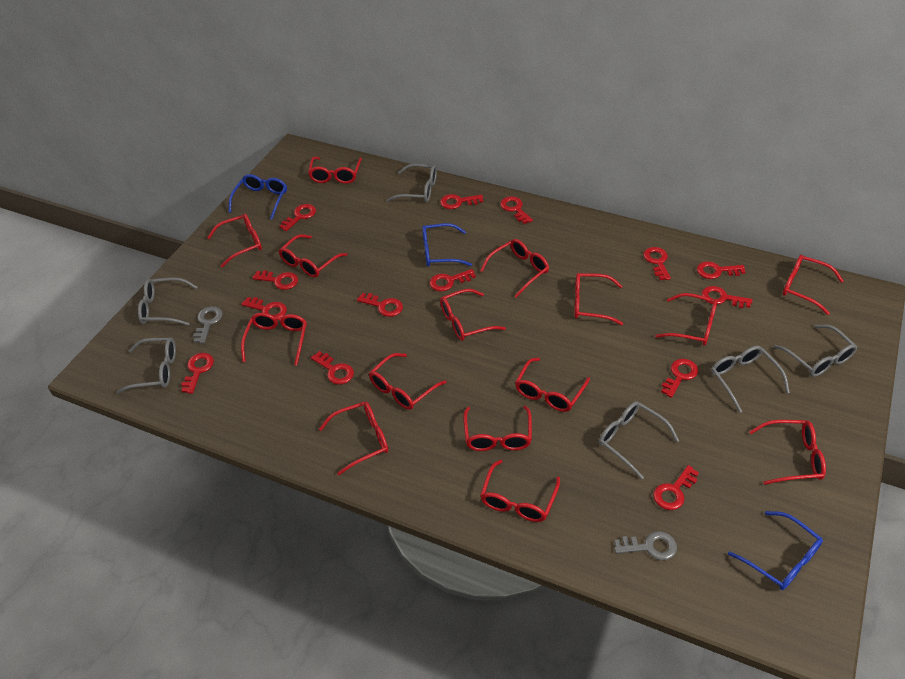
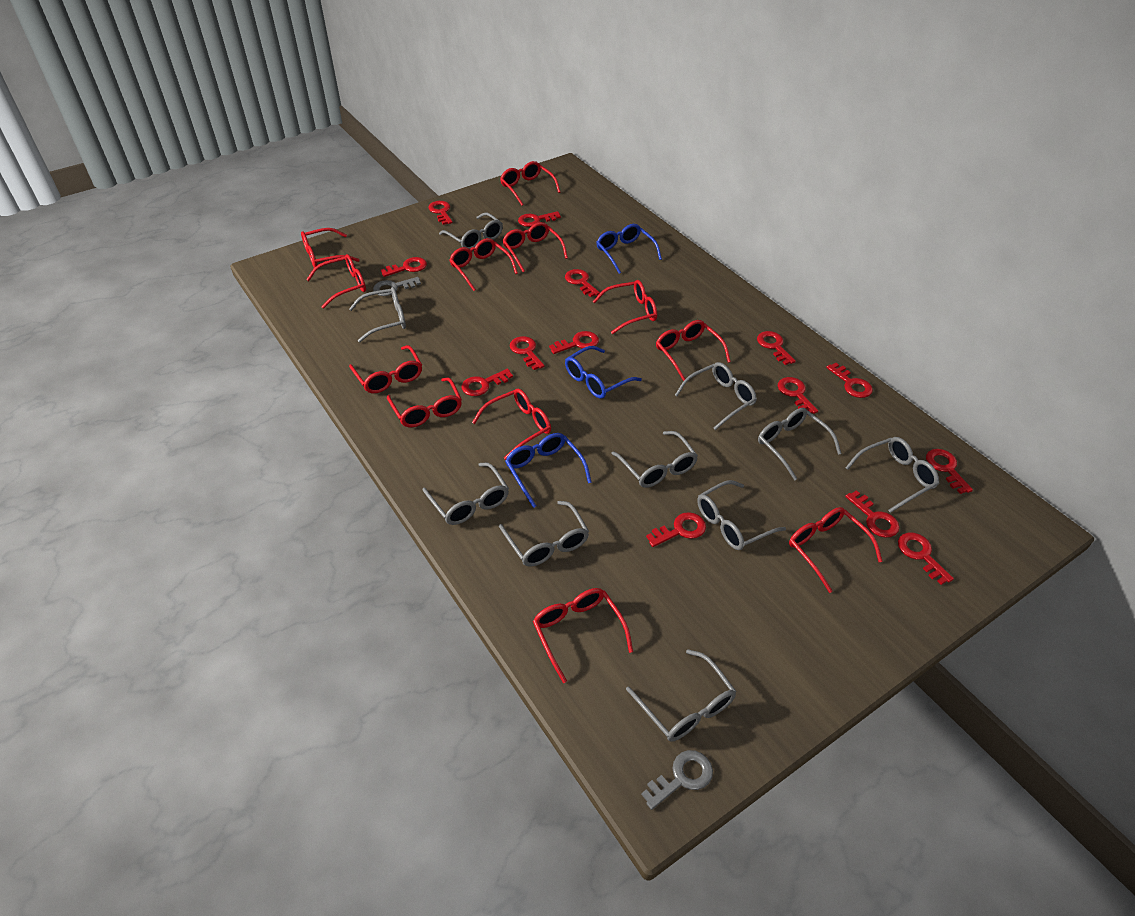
grey glasses: 6 -> 10
red glasses: 15 -> 12

